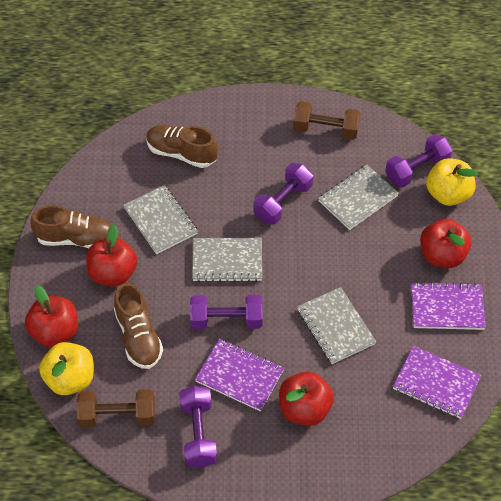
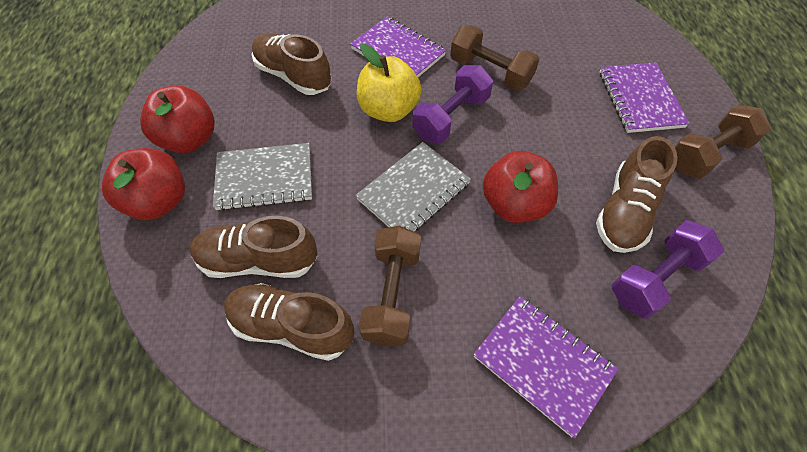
brown dumbbell: 2 -> 3
brown shoe: 3 -> 4
grey notebook: 4 -> 2
purple dumbbell: 4 -> 2
red apple: 4 -> 3
yellow apple: 2 -> 1

